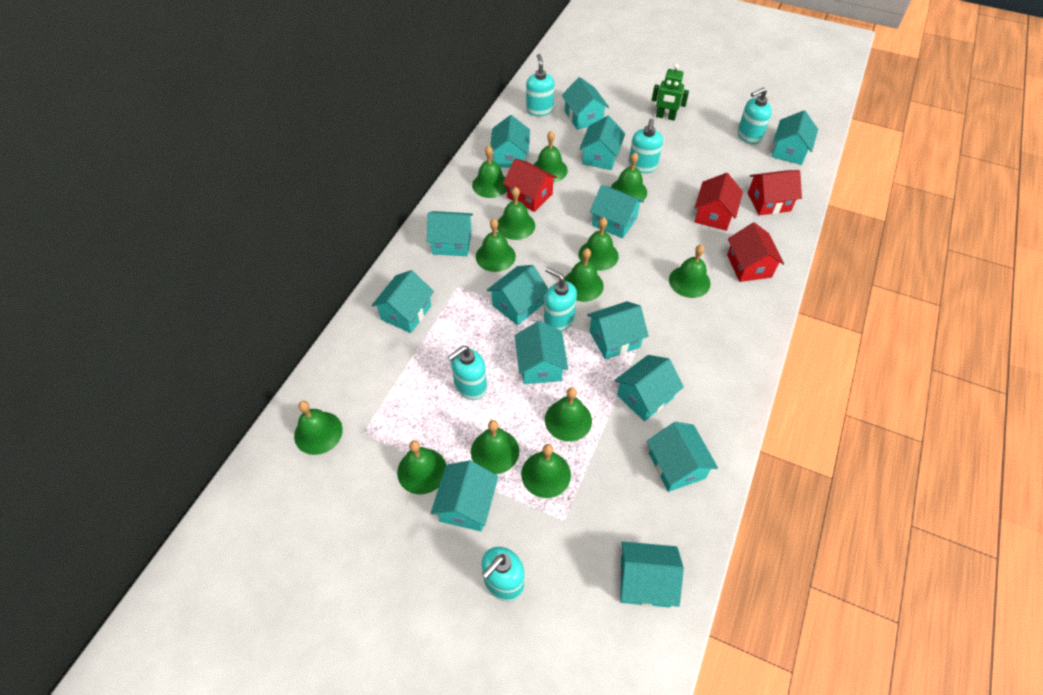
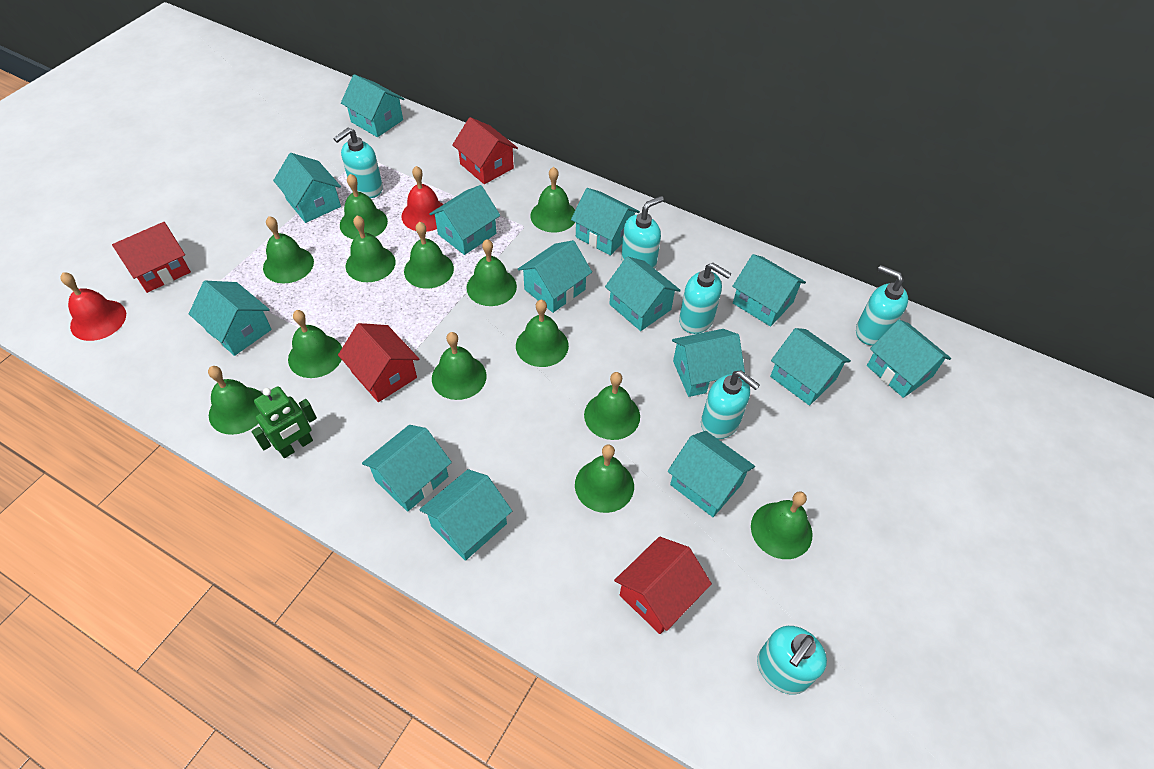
red bell: 0 -> 2

